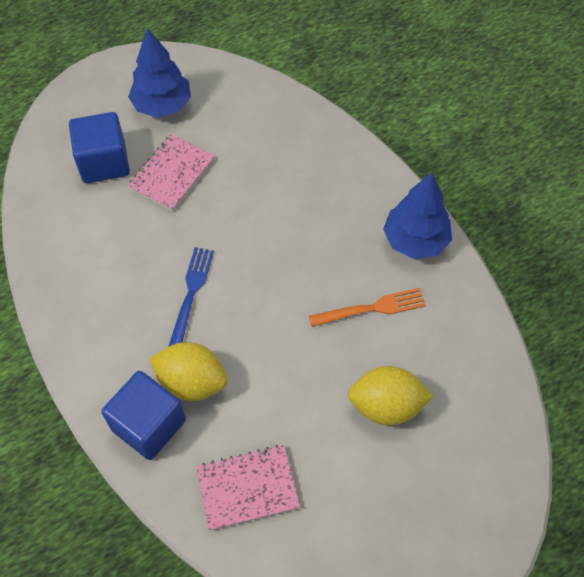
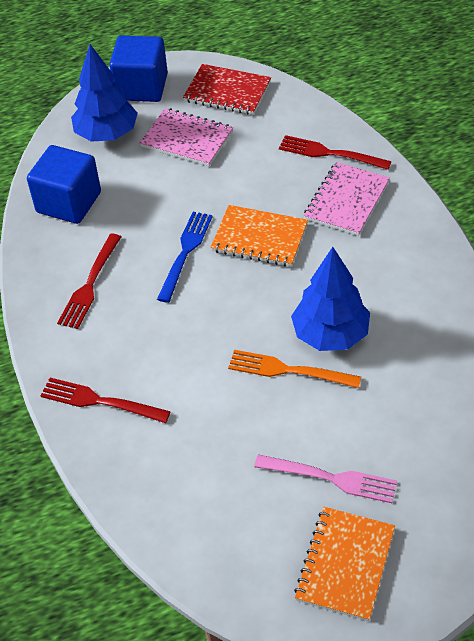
orange notebook: 0 -> 2
pink fork: 0 -> 1
red fork: 0 -> 3
red notebook: 0 -> 1
yellow lemon: 2 -> 0

